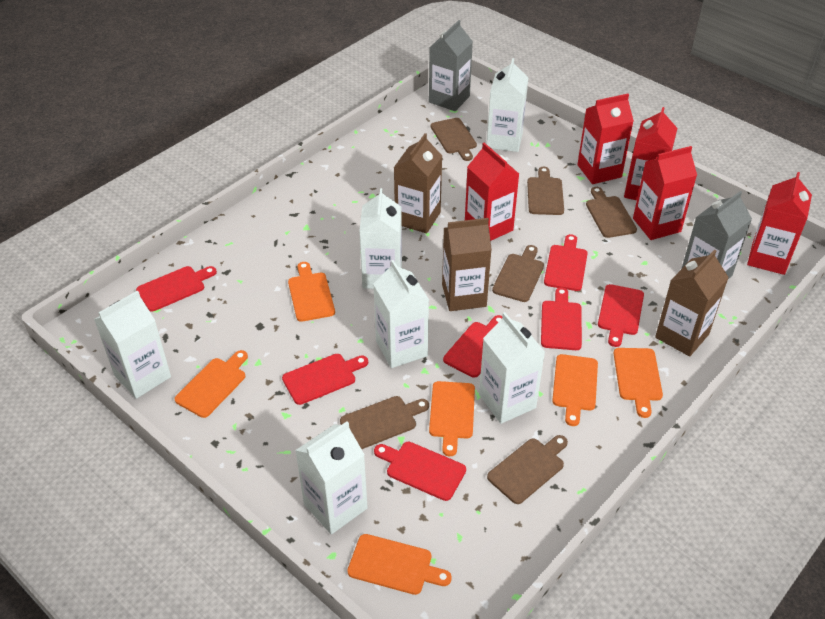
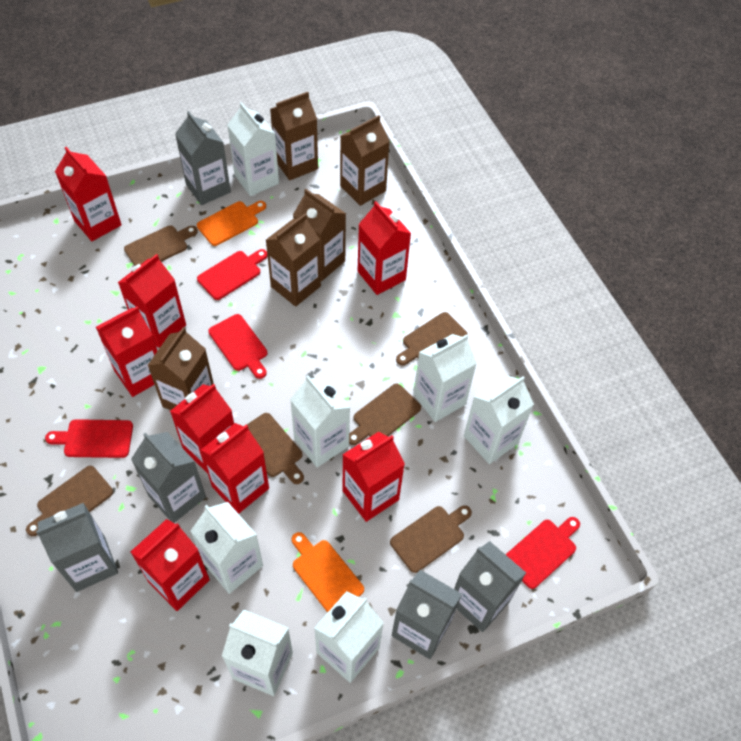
brown carton: 3 -> 5
grey carton: 2 -> 5
orange cutting board: 6 -> 2
red carton: 5 -> 8
red cutting board: 7 -> 4
white carton: 6 -> 7

